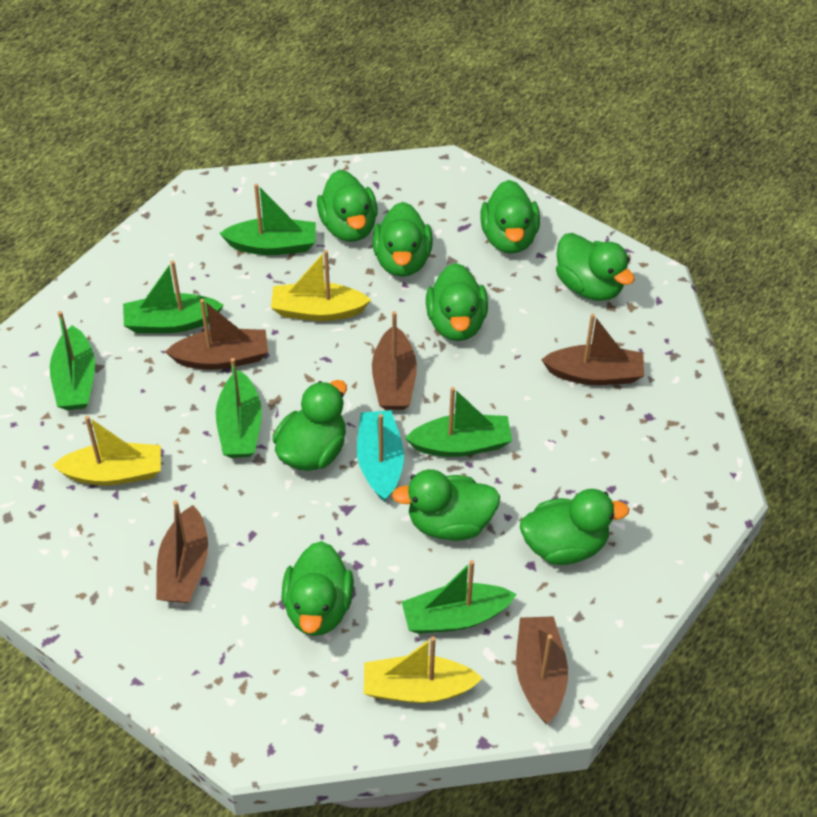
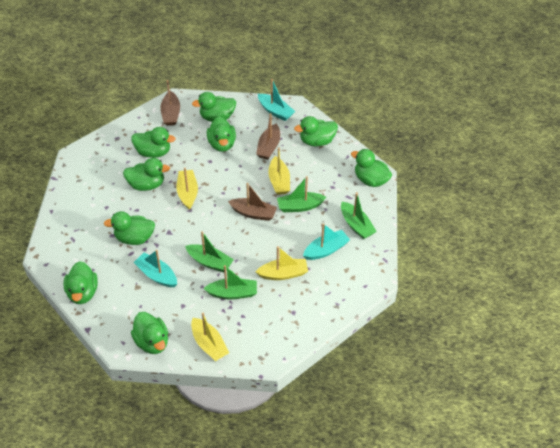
brown boat: 5 -> 3
green boat: 6 -> 4
turquoise boat: 1 -> 3
yellow boat: 3 -> 4

